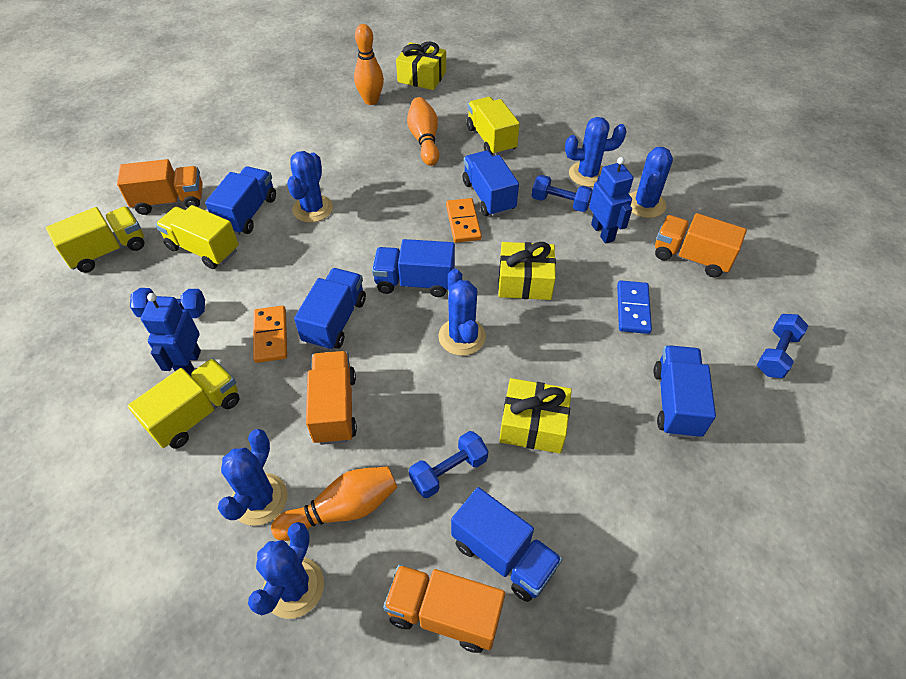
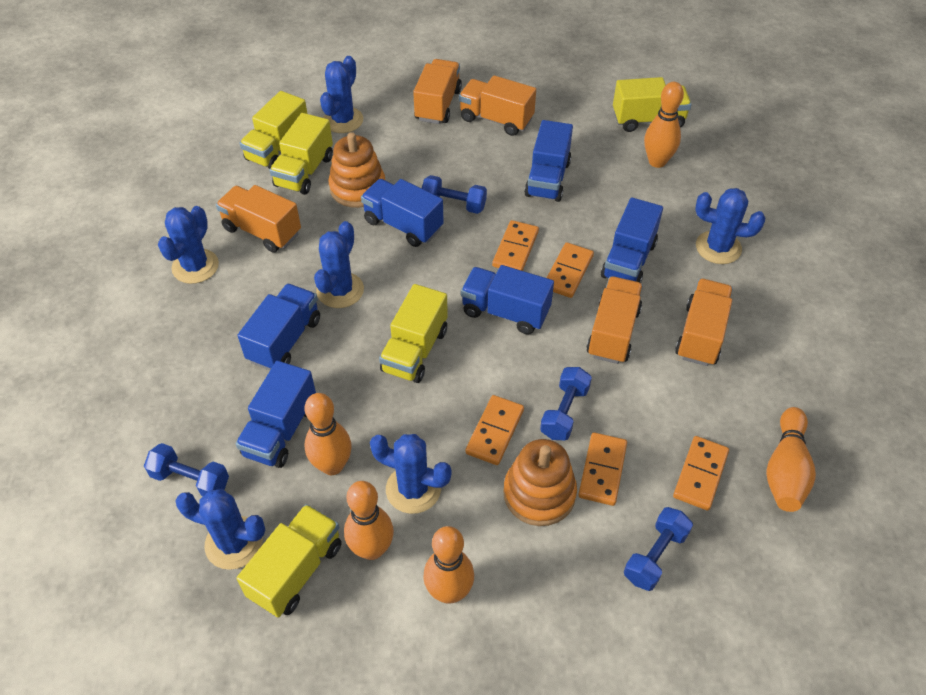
blue domino: 1 -> 0
blue robot: 2 -> 0
orange bowling pin: 3 -> 5
orange domino: 2 -> 5
orange stacking toy: 0 -> 2
orange truck: 4 -> 5
yellow gift: 3 -> 0
yellow truck: 4 -> 5

